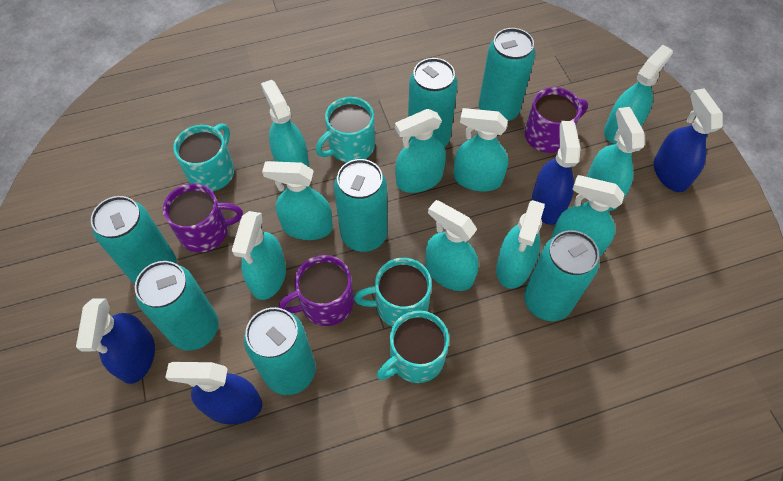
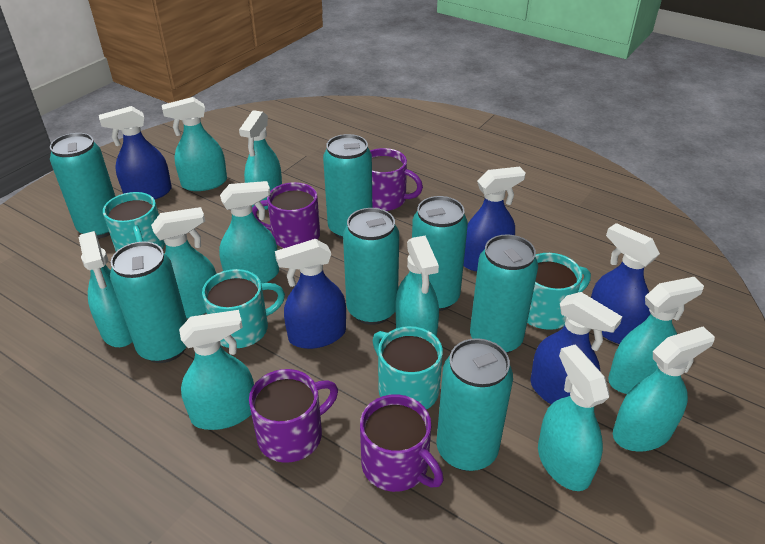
blue spray bottle: 4 -> 5
purple mug: 3 -> 4

